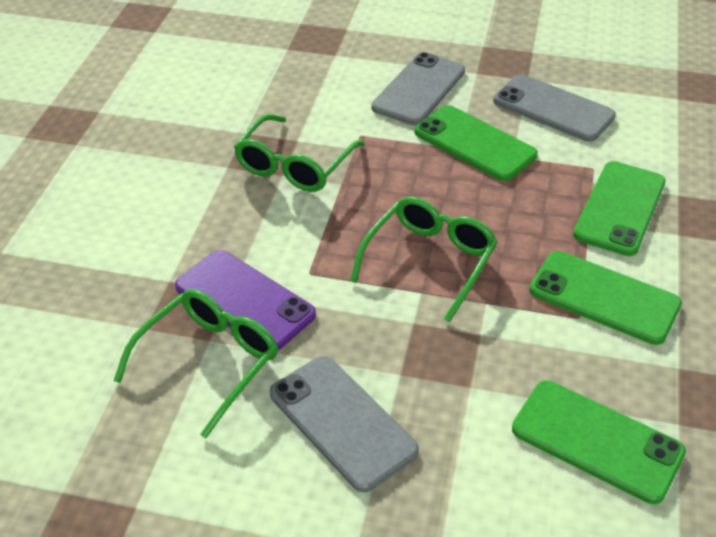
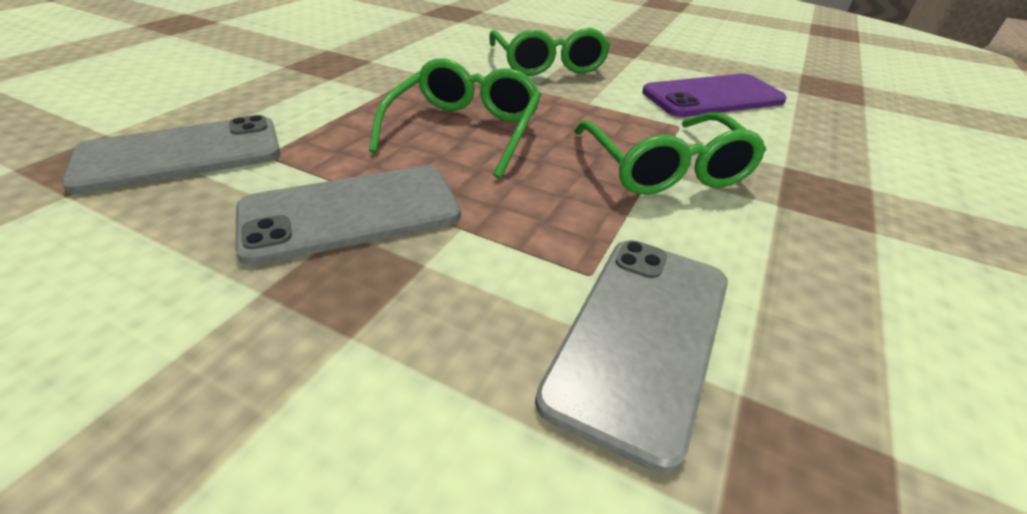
green phone: 4 -> 0

